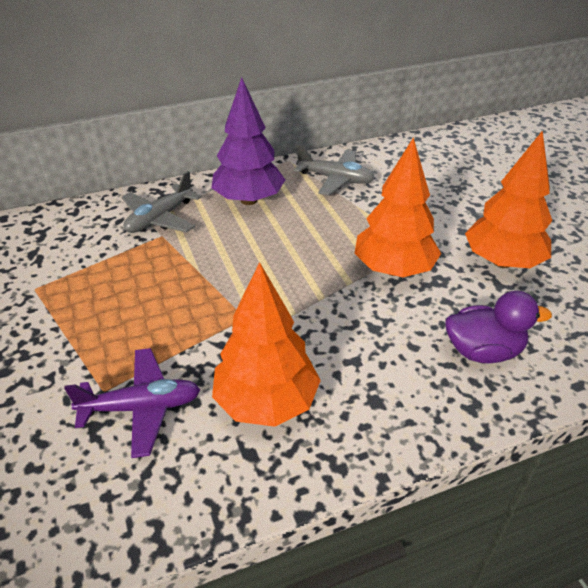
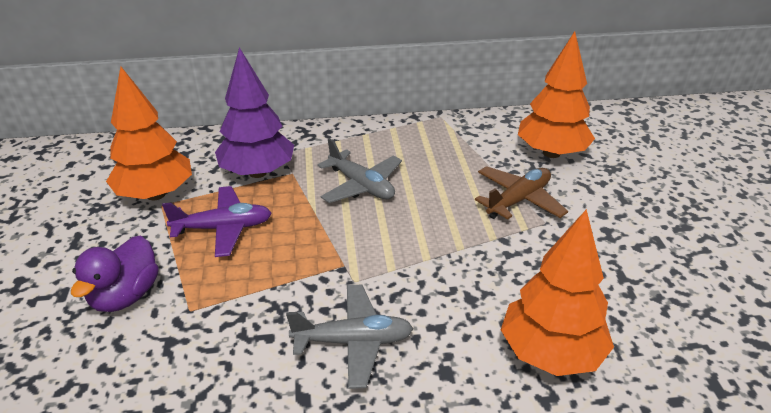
brown plane: 0 -> 1

